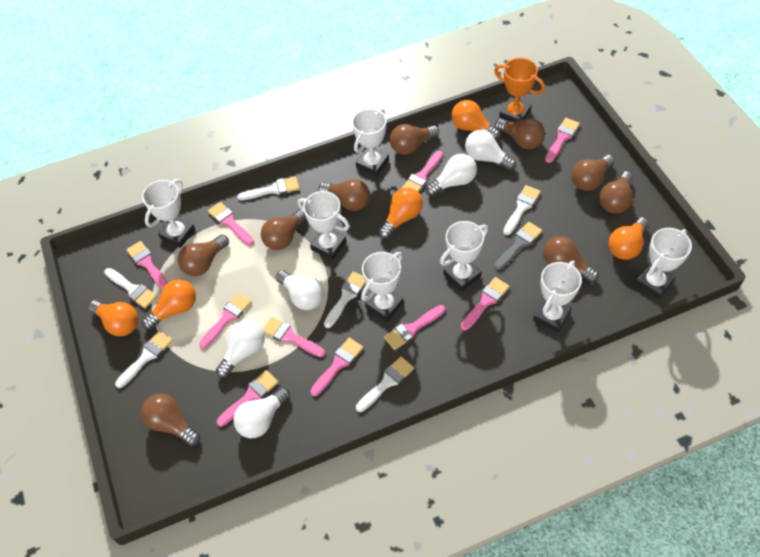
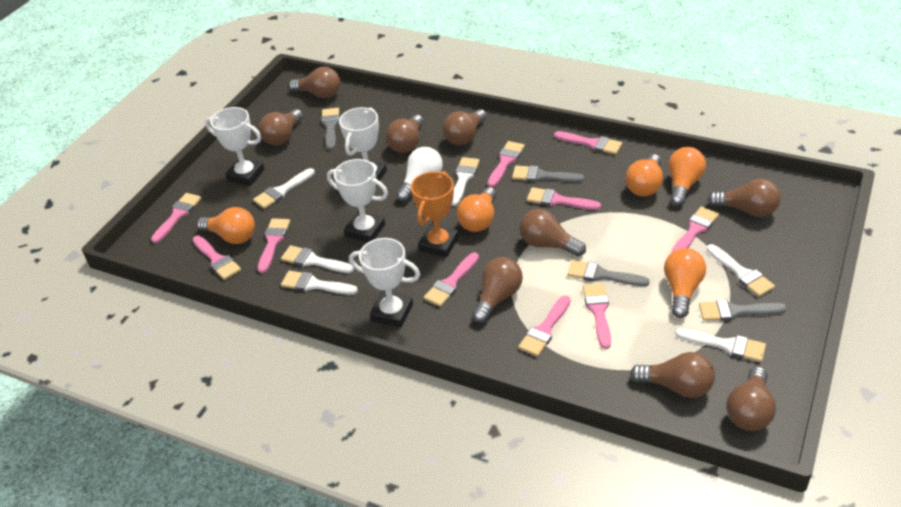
grey brush: 1 -> 4
white light bulb: 5 -> 1
white trophy: 7 -> 4

